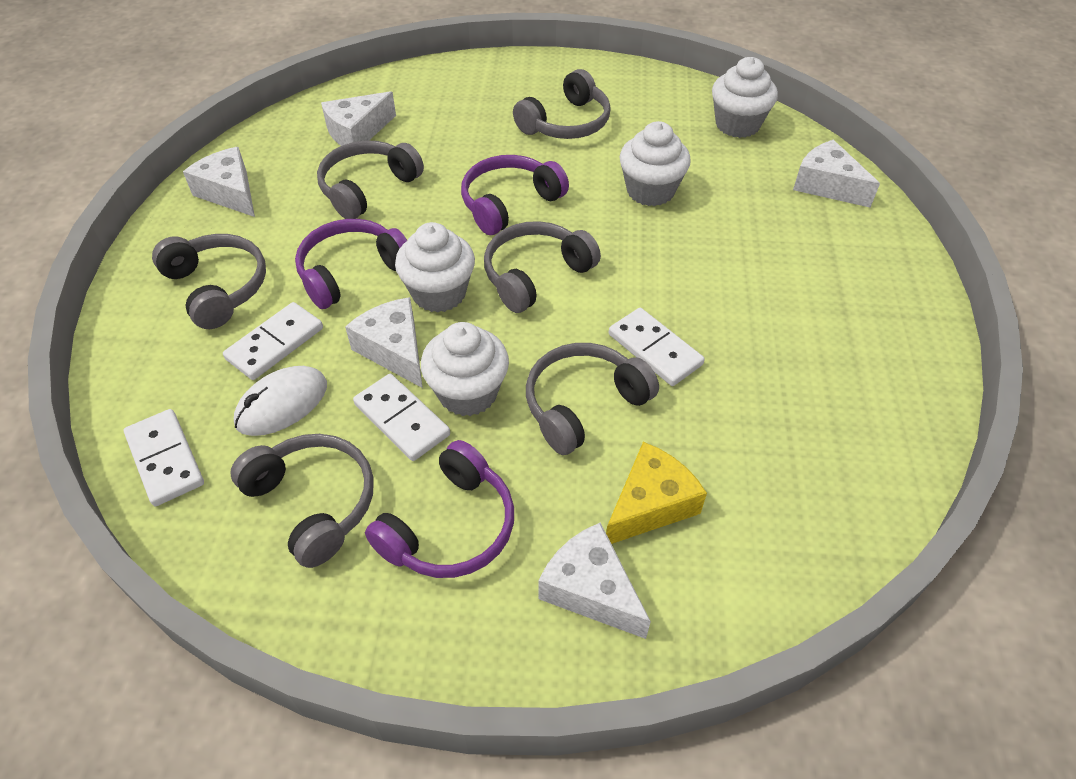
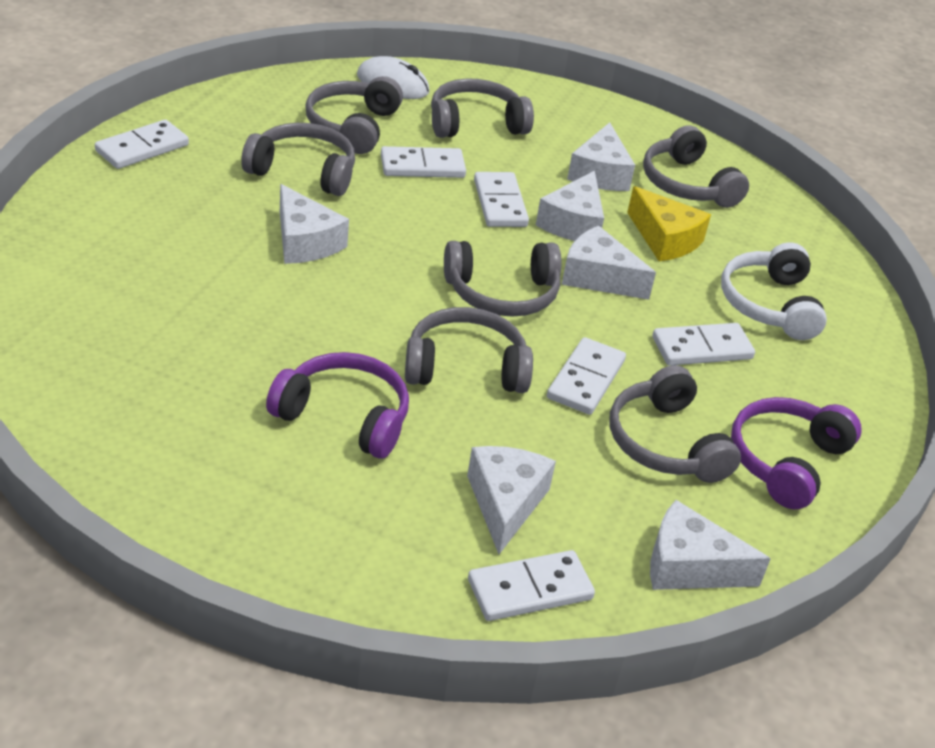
grey headphones: 6 -> 7
purple headphones: 3 -> 2
white cheese: 5 -> 6
white cupcake: 4 -> 0
white domino: 4 -> 6
white headphones: 0 -> 1

